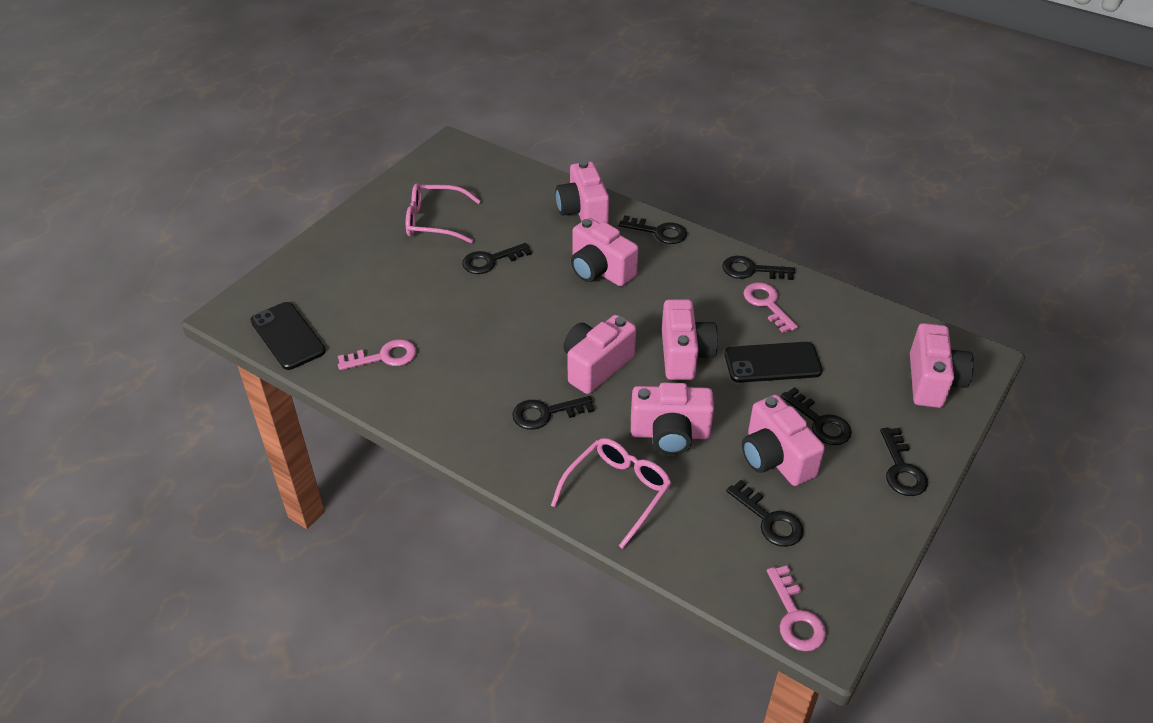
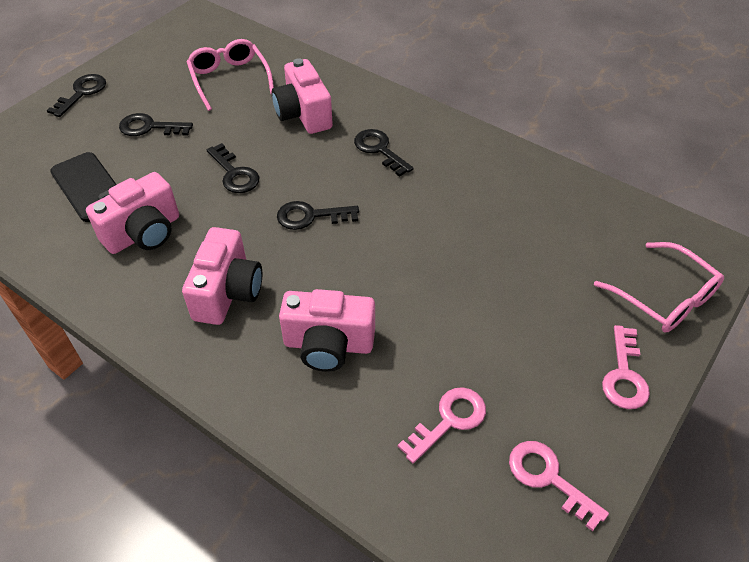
black key: 7 -> 5
black phone: 2 -> 1
pink camera: 7 -> 4

